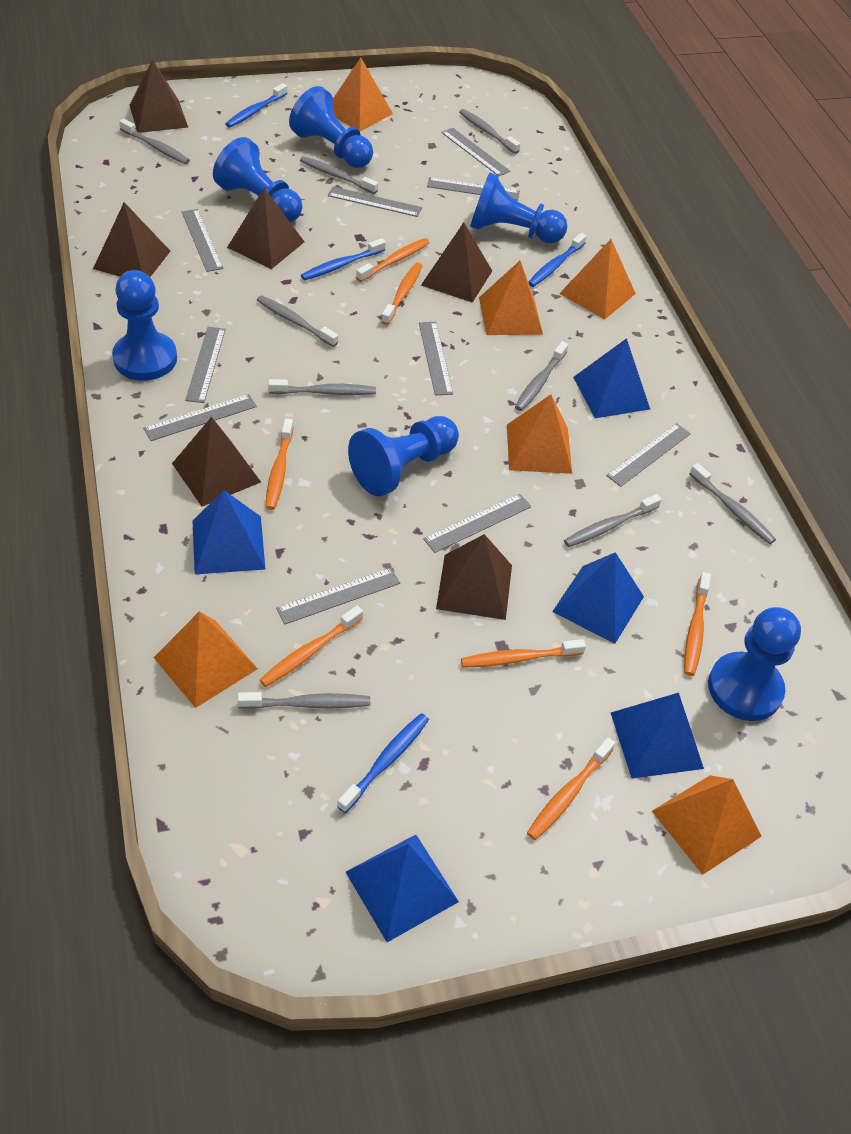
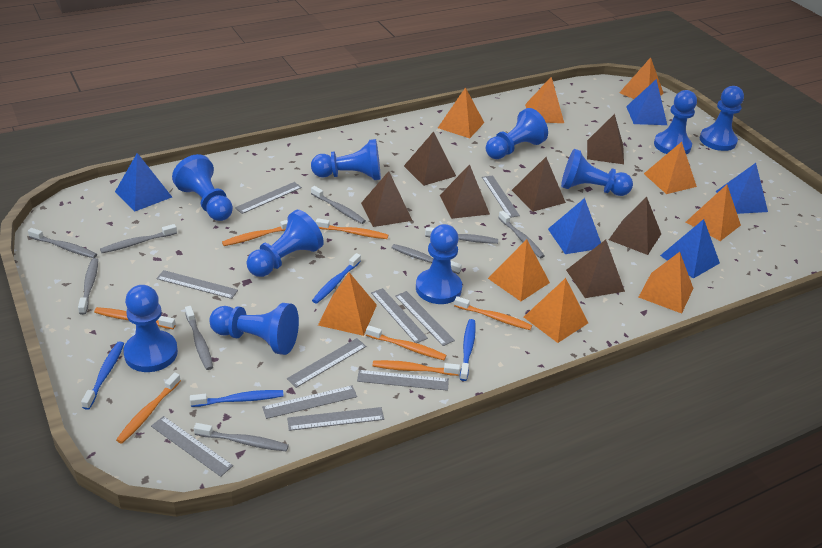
blue pawn: 6 -> 10
brown pyramid: 6 -> 7
orange pyramid: 6 -> 9

